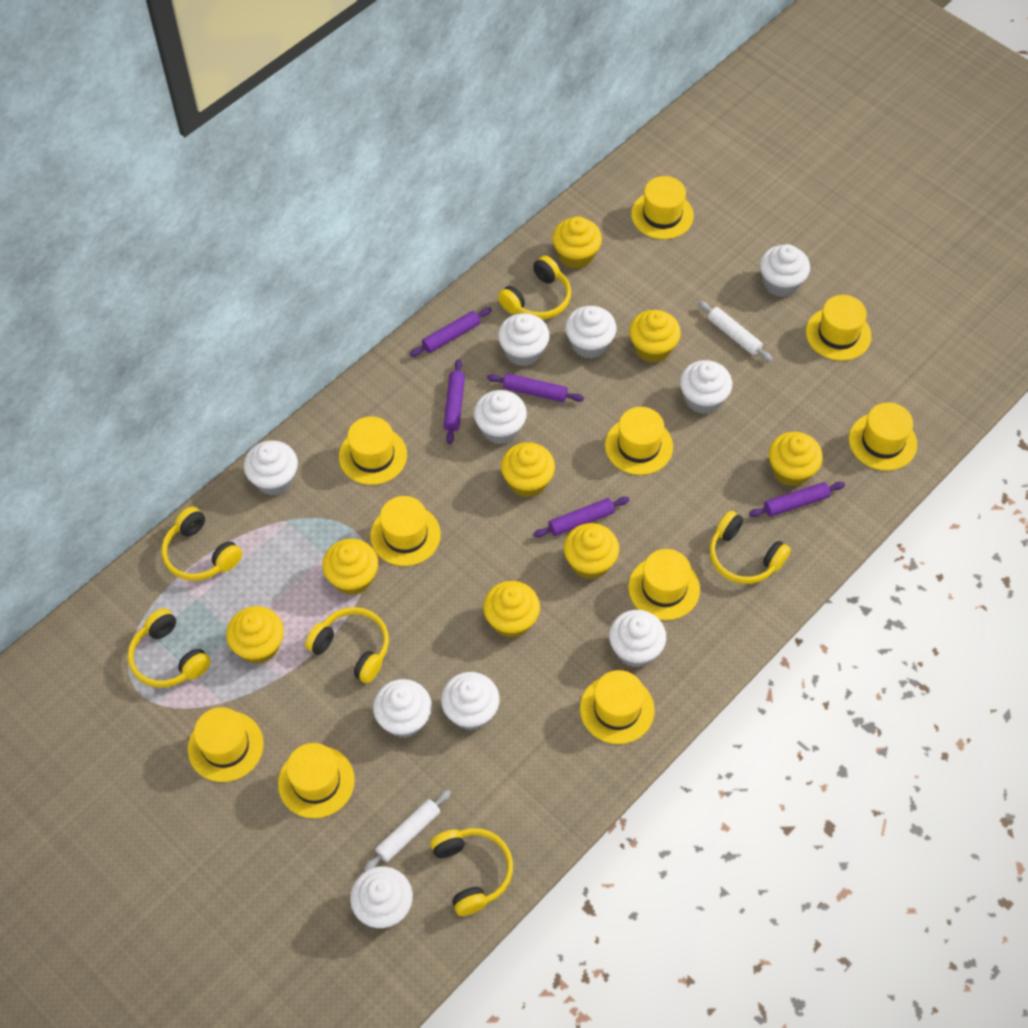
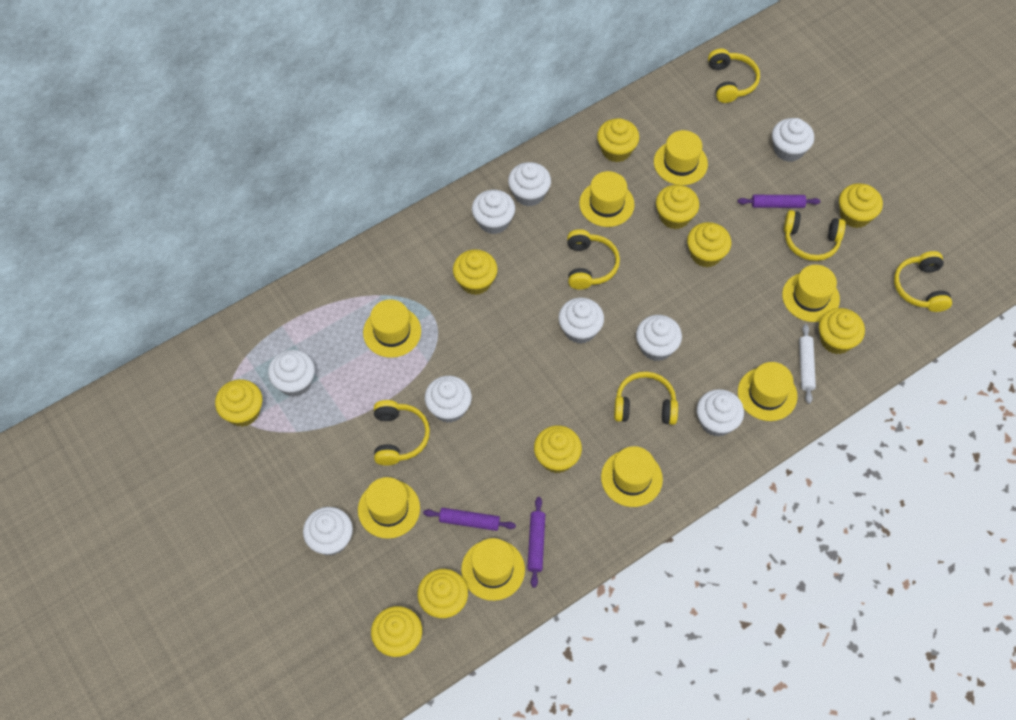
purple rolling pin: 5 -> 3
white cupcake: 10 -> 9
white rolling pin: 2 -> 1
yellow cupcake: 8 -> 10
yellow hat: 10 -> 8

